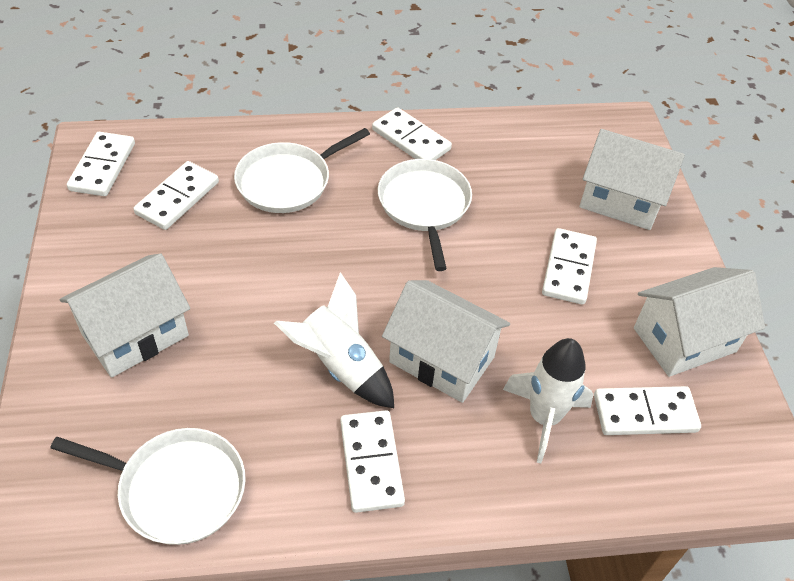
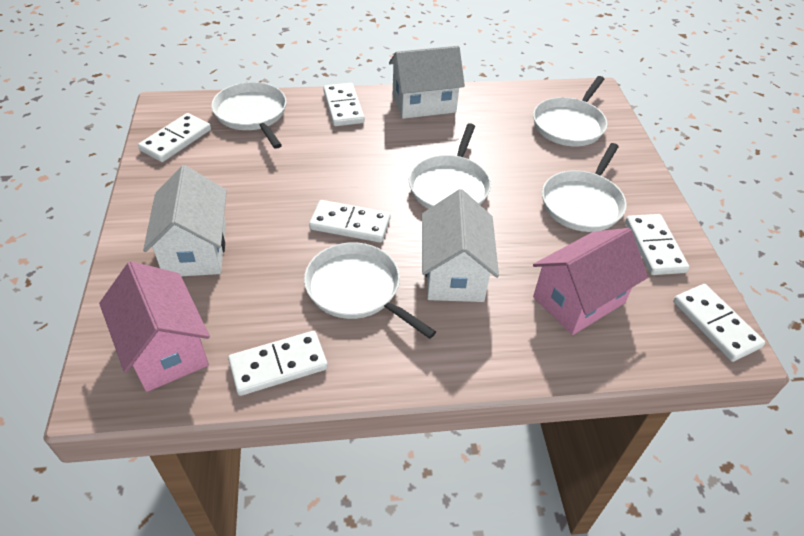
pink house: 0 -> 2
white house: 4 -> 3
white pan: 3 -> 5
white rocket: 2 -> 0

